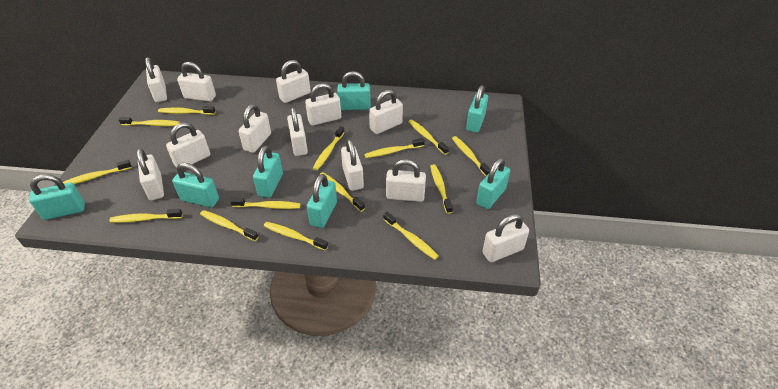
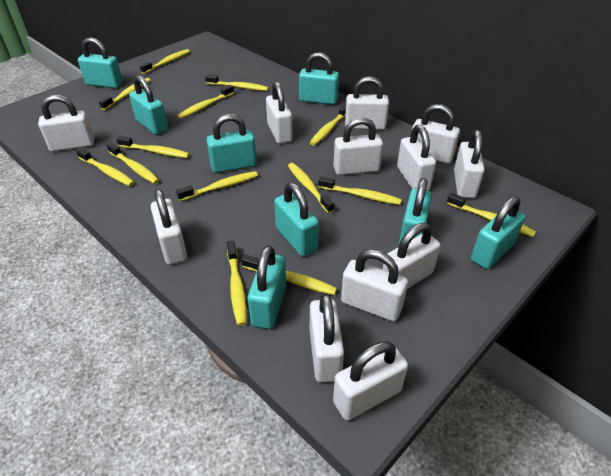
turquoise padlock: 7 -> 8

